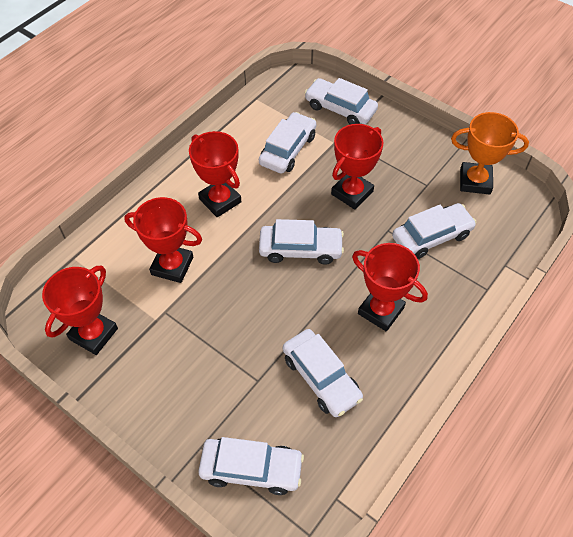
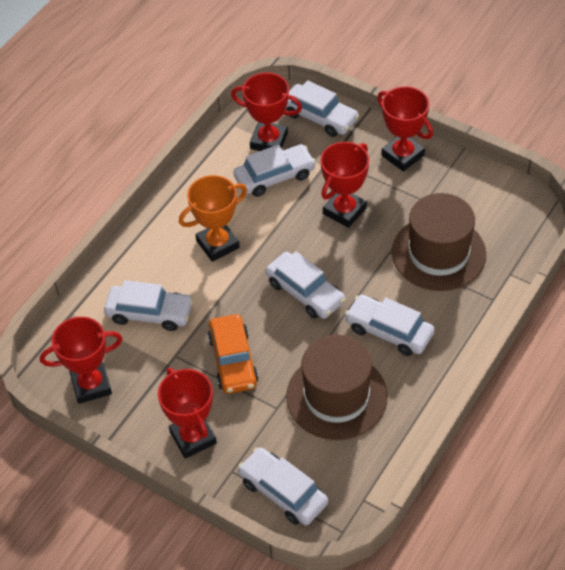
brown hat: 0 -> 2
orange car: 0 -> 1

